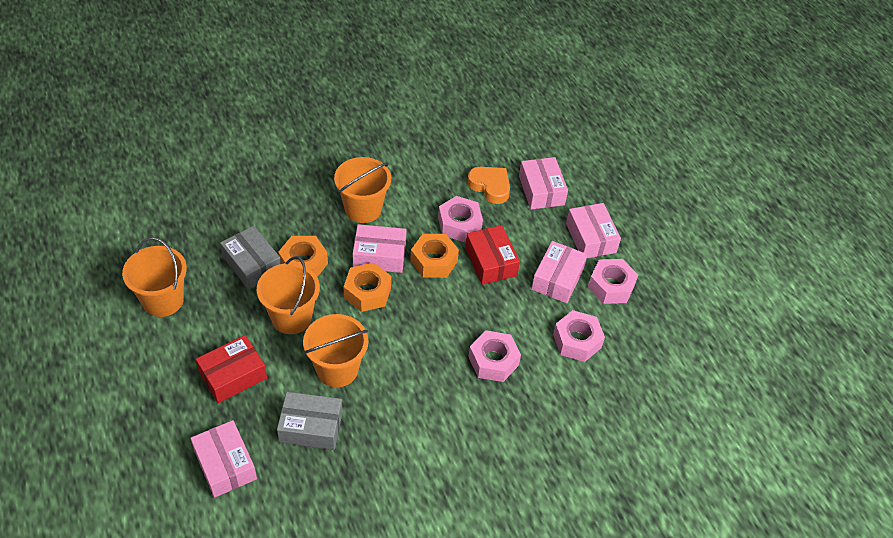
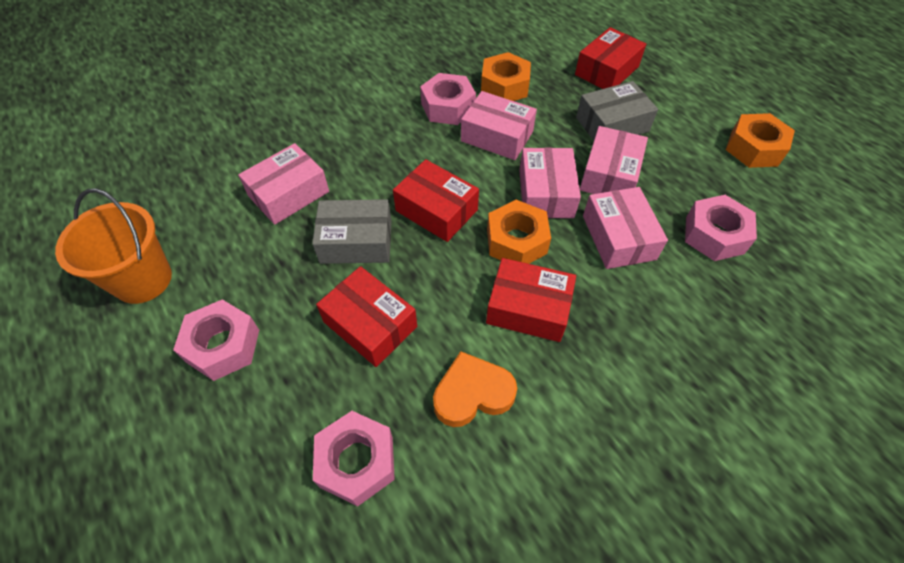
orange bucket: 4 -> 1
red box: 2 -> 4

